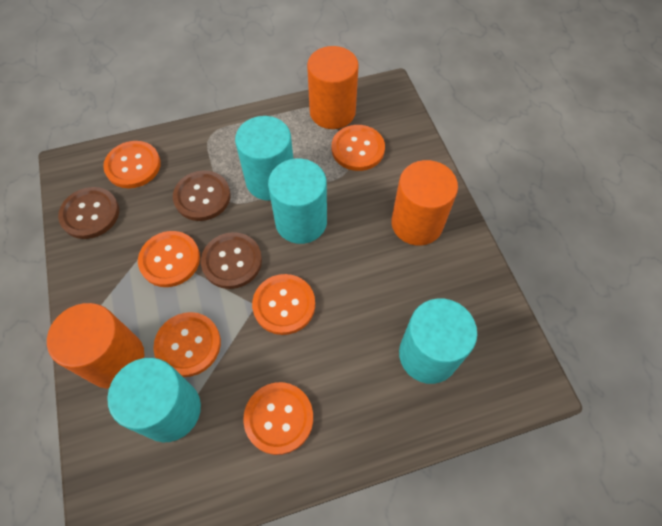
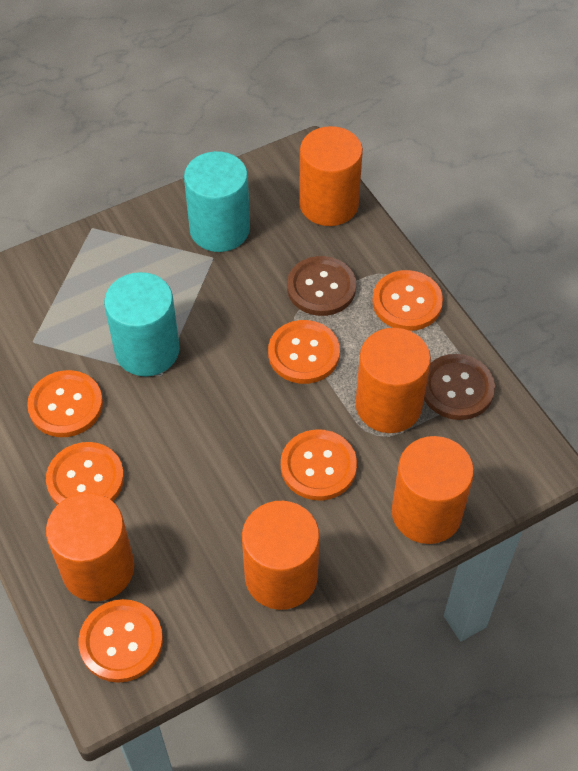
brown button: 3 -> 2
orange cylinder: 3 -> 5
turquoise cylinder: 4 -> 2

